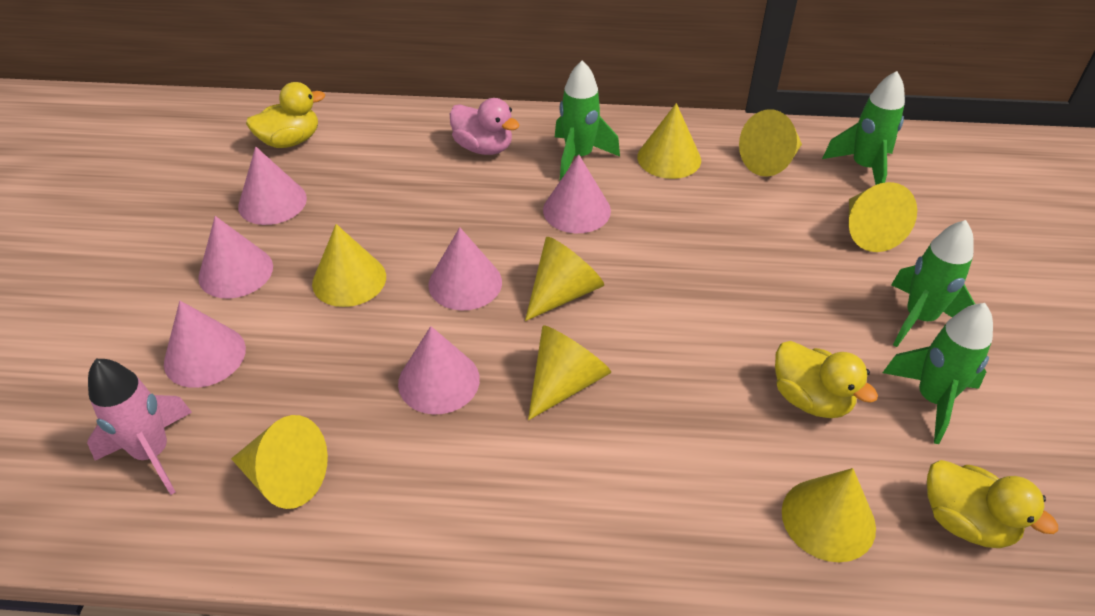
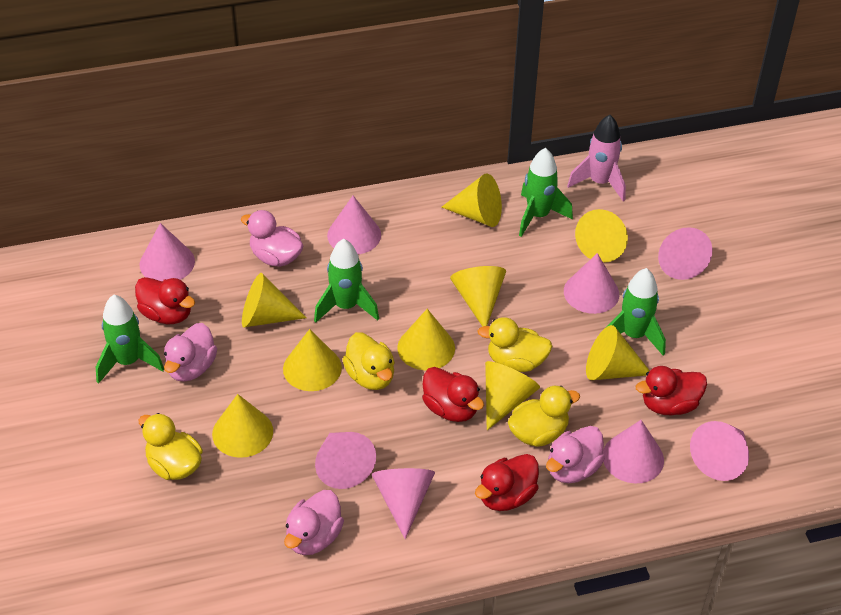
pink cone: 6 -> 8
pink duck: 1 -> 4
red duck: 0 -> 4
yellow cone: 8 -> 9
yellow duck: 3 -> 4

